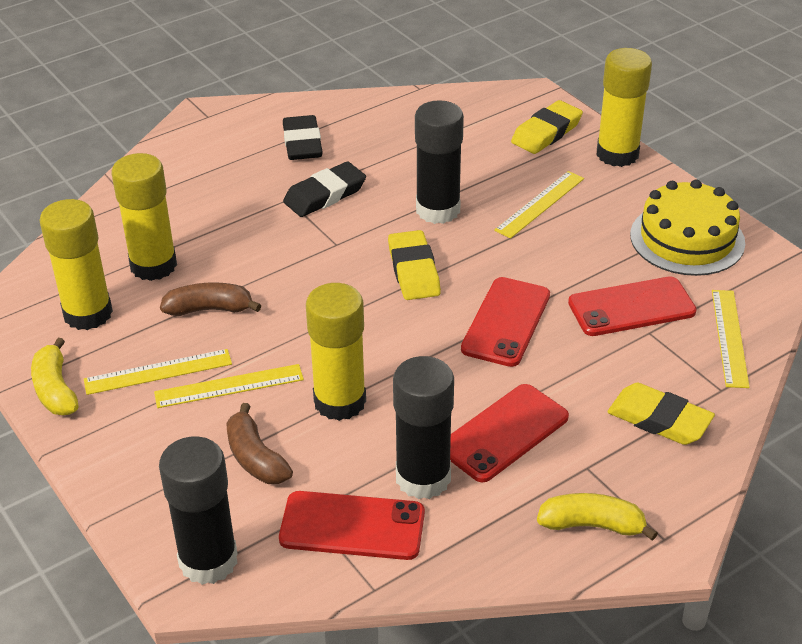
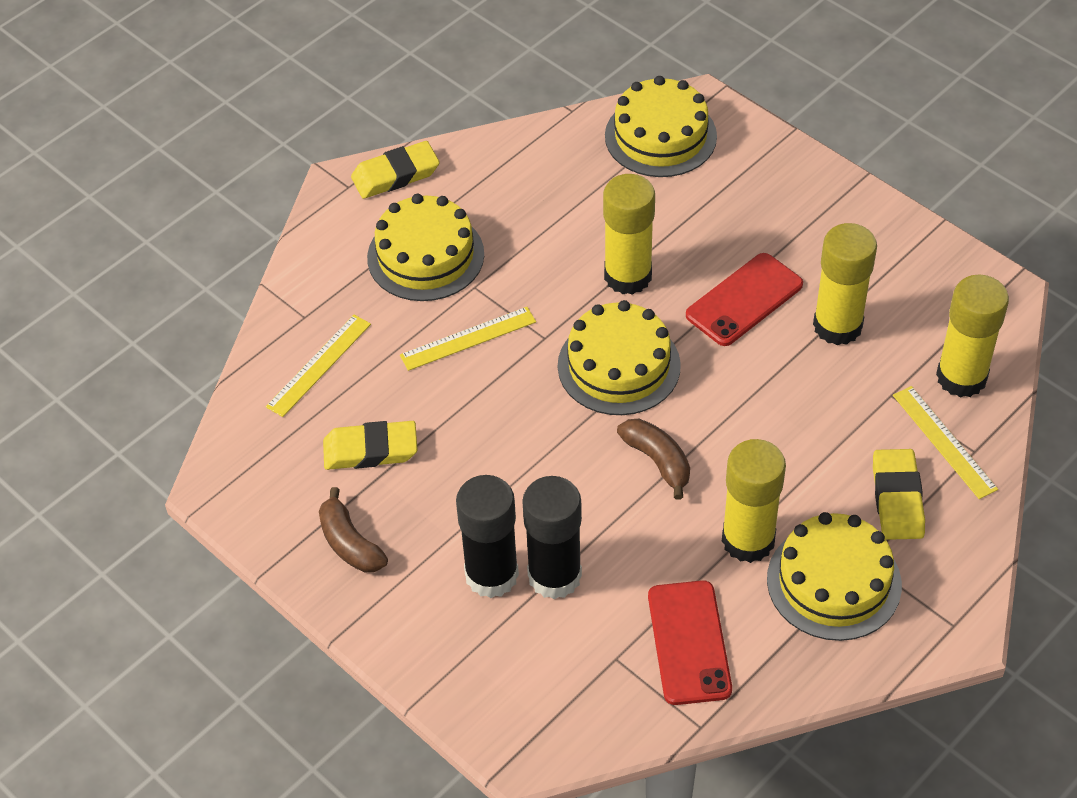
black eraser: 2 -> 0
black glue stick: 3 -> 2
red phone: 4 -> 2
yellow banana: 2 -> 0
yellow cake: 1 -> 4
yellow ruler: 4 -> 3

